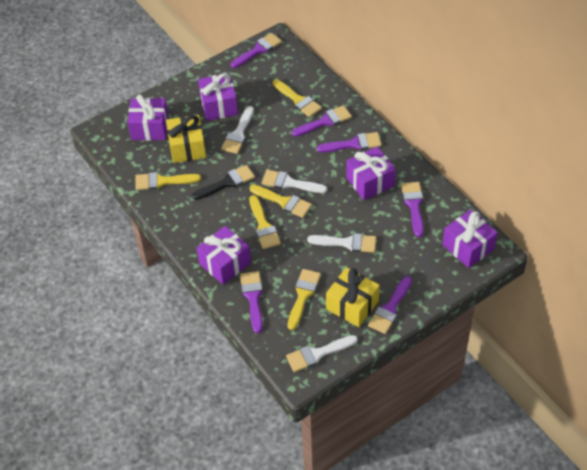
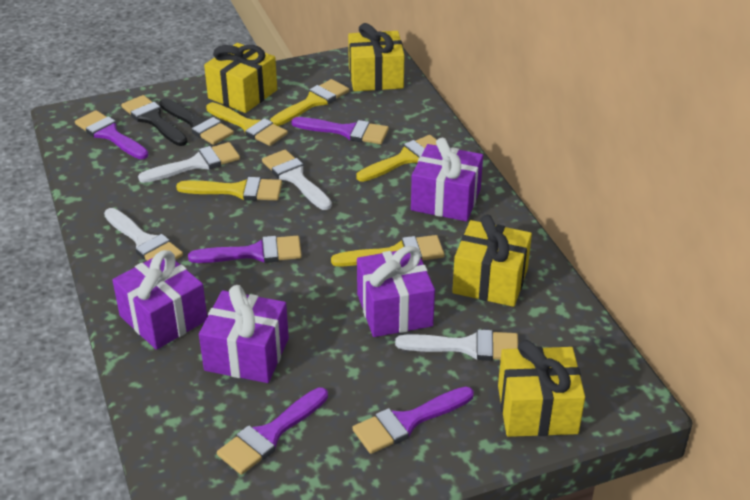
black brush: 1 -> 2
purple brush: 6 -> 5
purple gift: 5 -> 4
yellow gift: 2 -> 4

